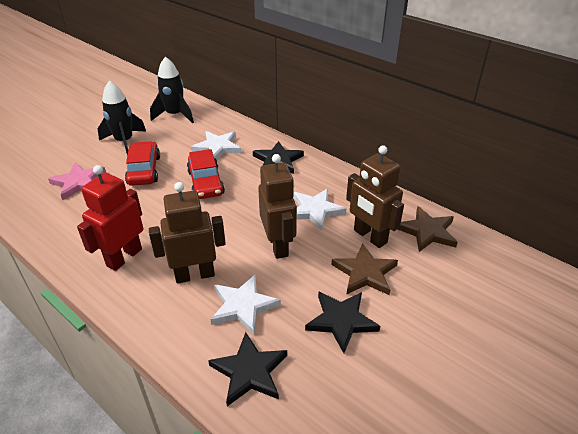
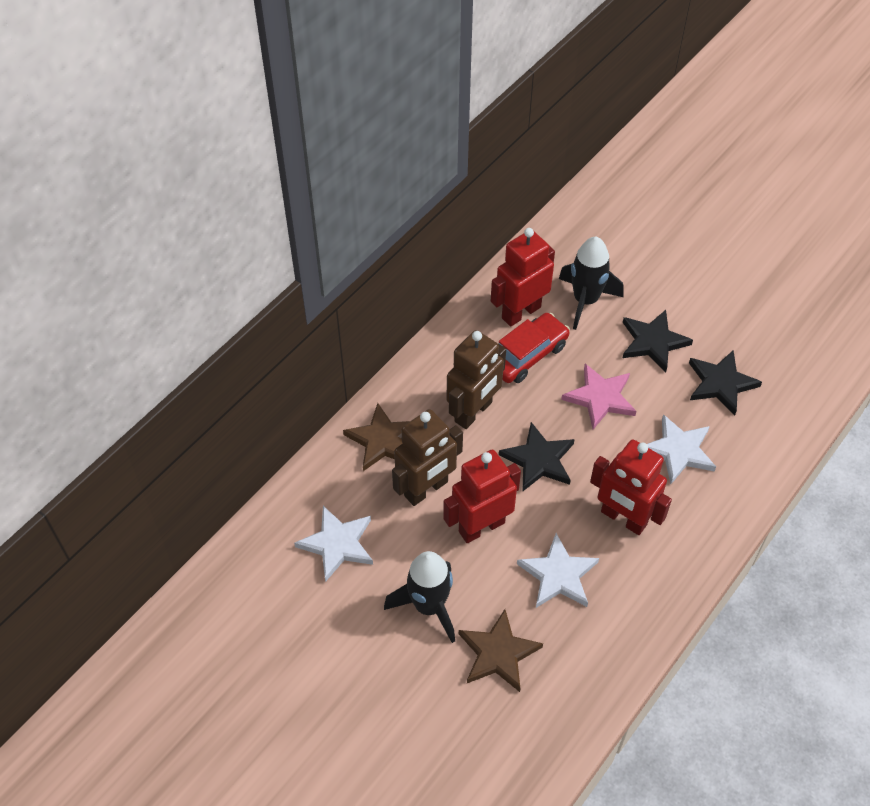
brown robot: 3 -> 2
red car: 2 -> 1
red robot: 1 -> 3

